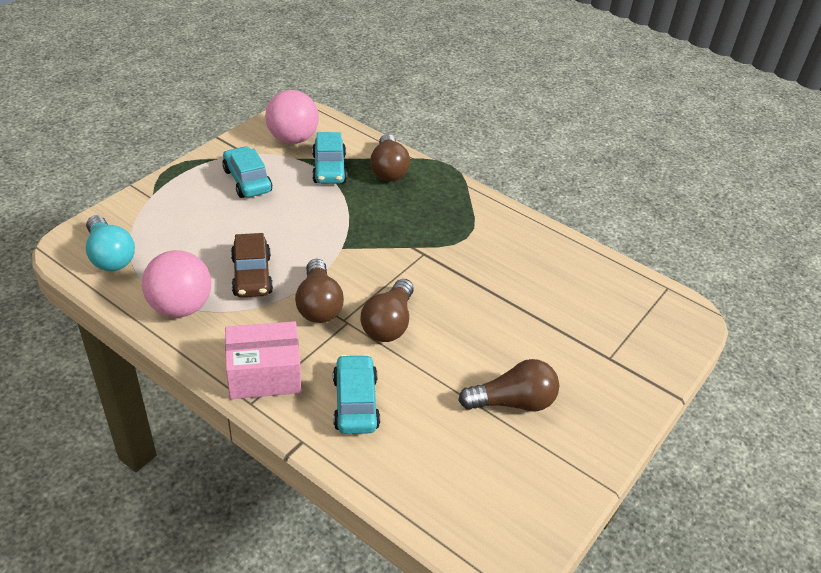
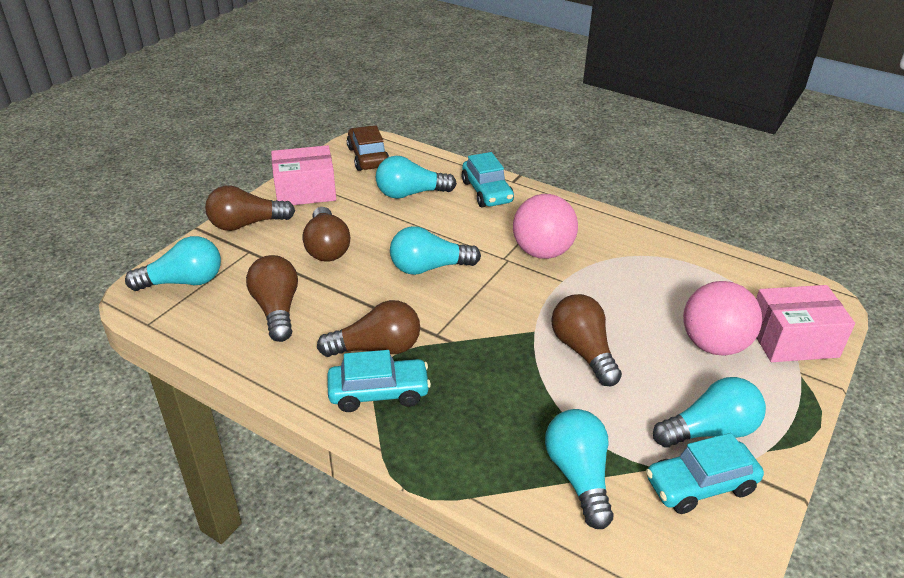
brown light bulb: 4 -> 5
pink box: 1 -> 2
turquoise light bulb: 1 -> 5

